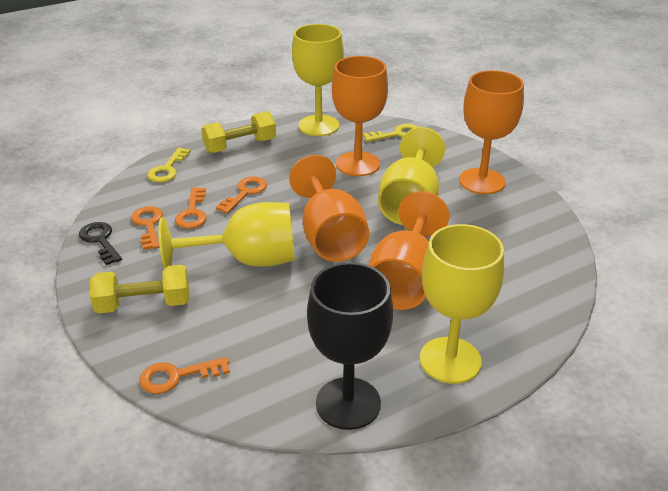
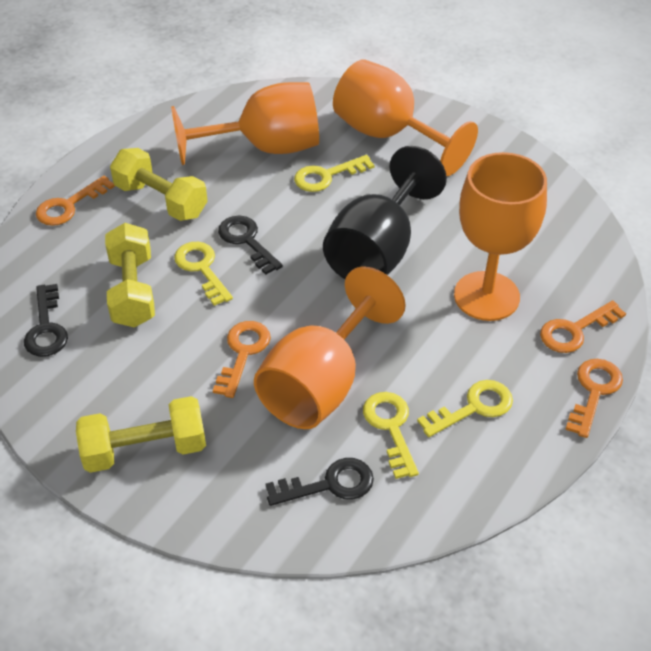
black key: 1 -> 3
yellow dumbbell: 2 -> 3
yellow goblet: 4 -> 0
yellow key: 2 -> 4

